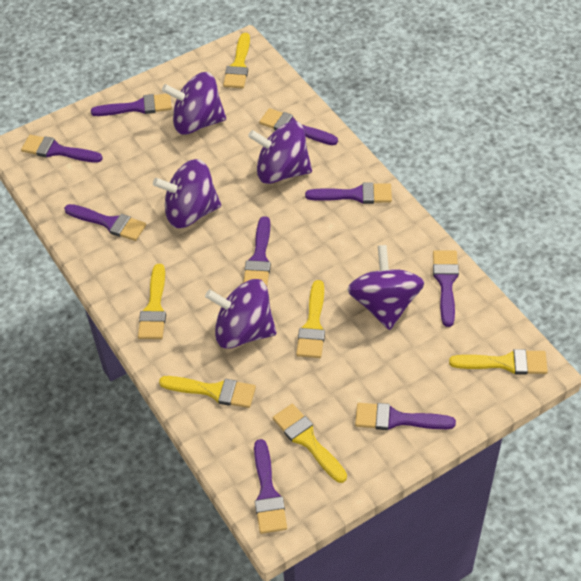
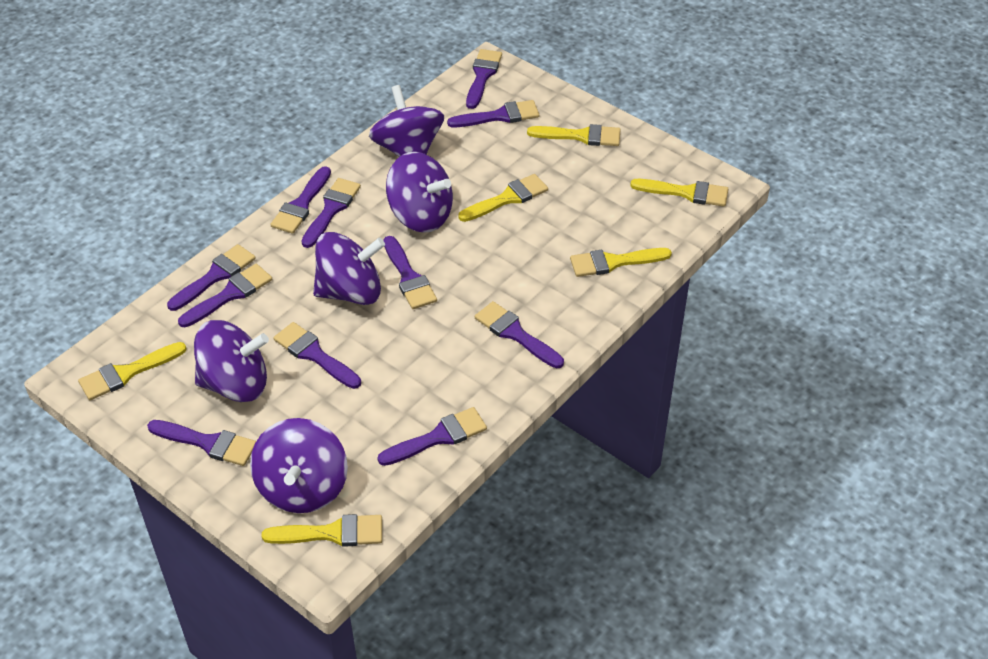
purple brush: 9 -> 11

